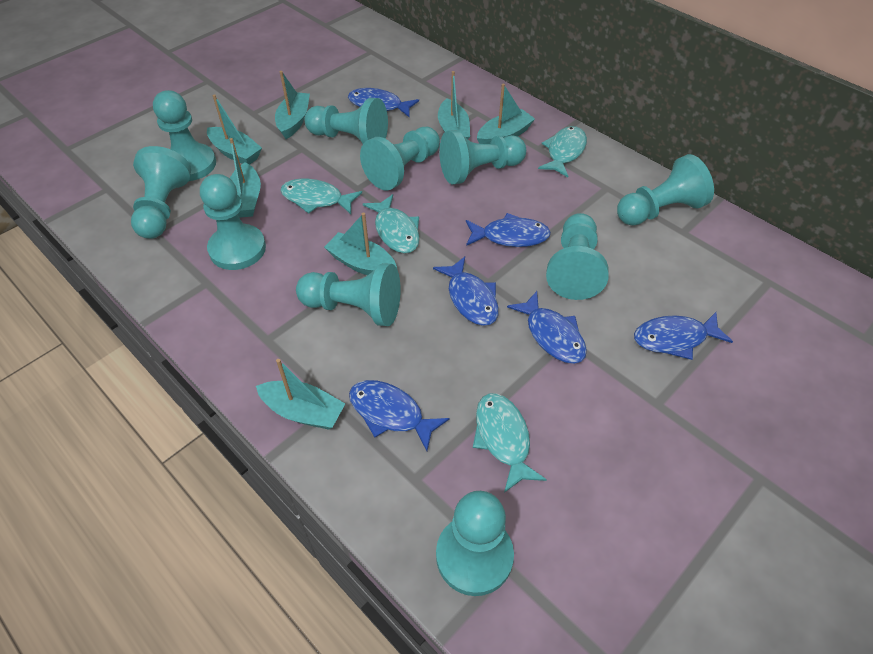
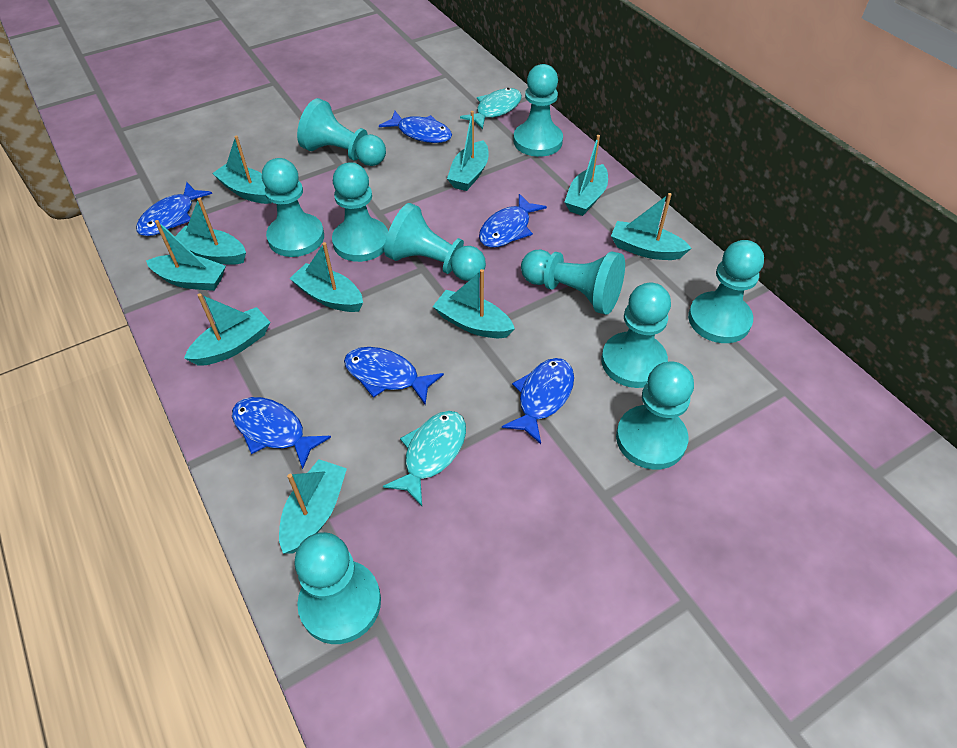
turquoise boat: 7 -> 10
turquoise fish: 4 -> 2

